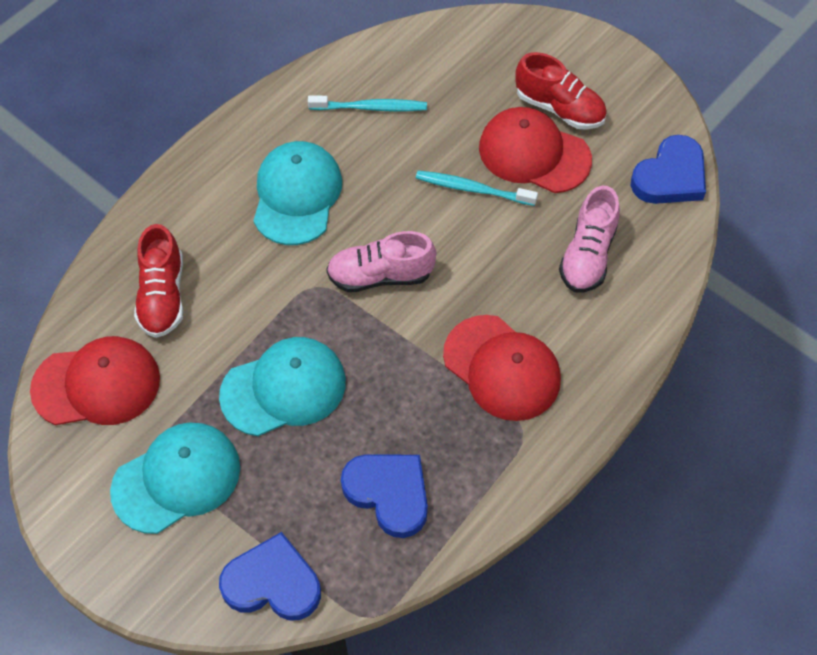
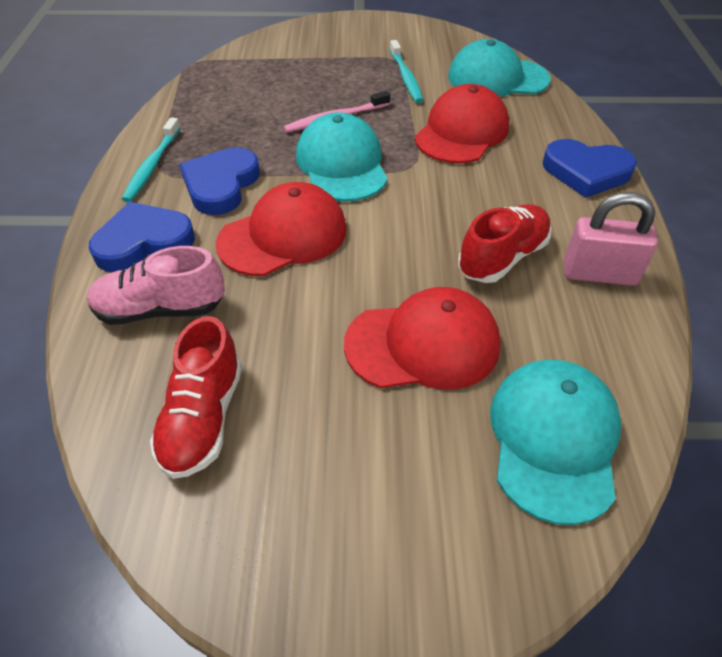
pink padlock: 0 -> 1
pink shoe: 2 -> 1
pink toothbrush: 0 -> 1

